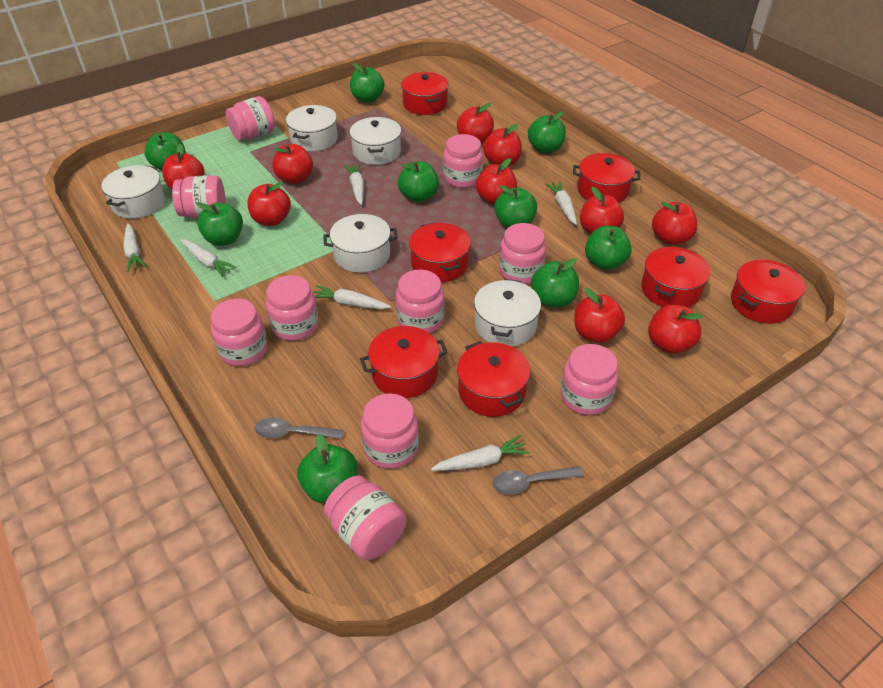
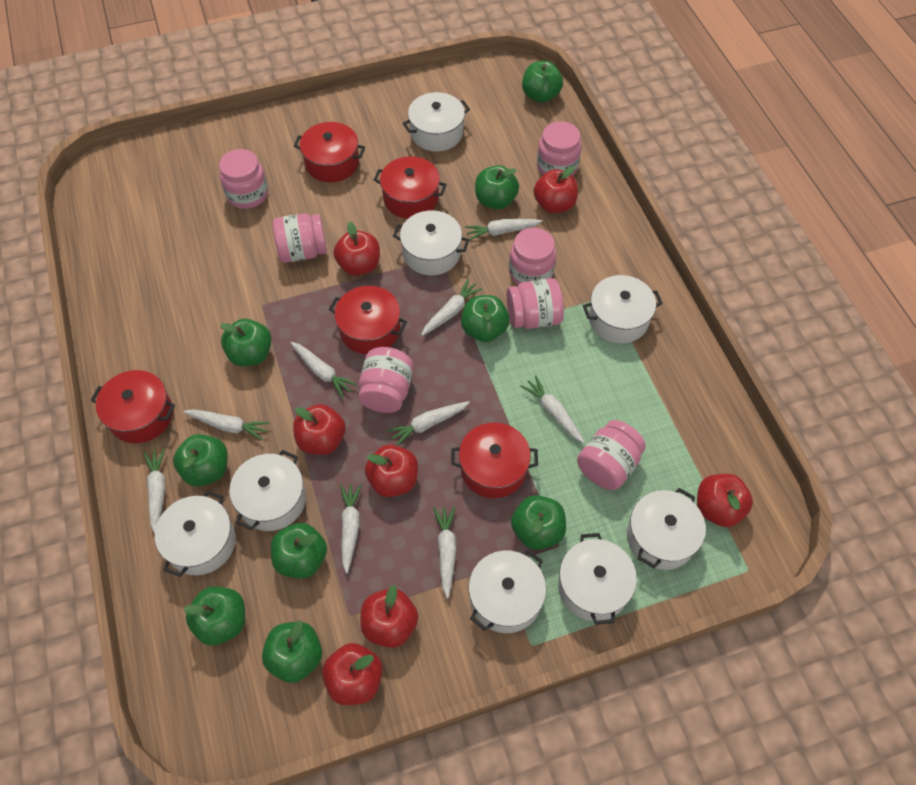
grey spoon: 2 -> 0
pink jar: 10 -> 7
red apple: 10 -> 7
red pot: 7 -> 5
white carrot: 6 -> 9
white pot: 5 -> 8

